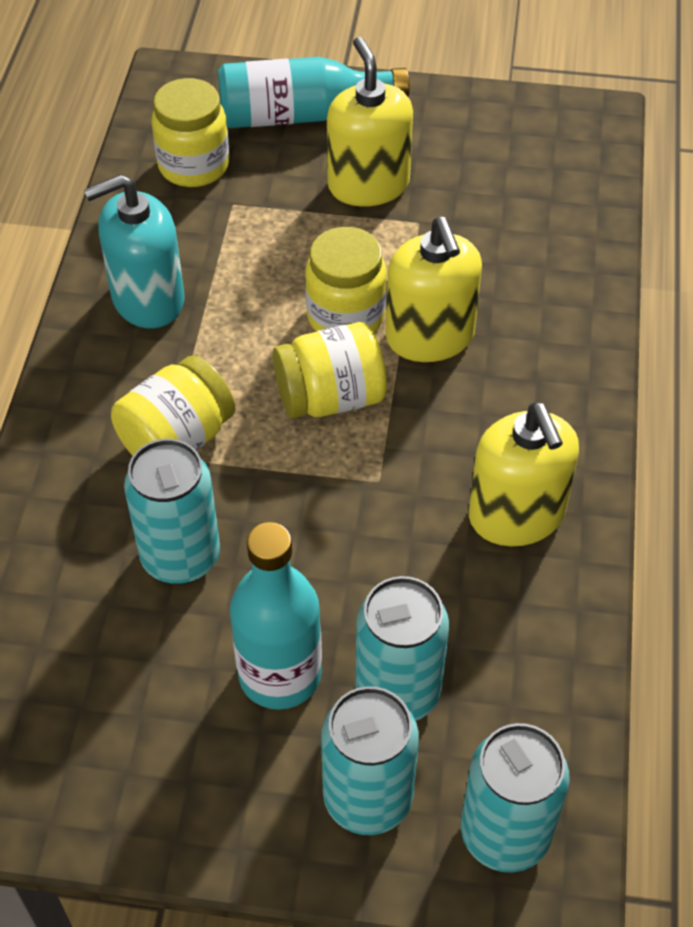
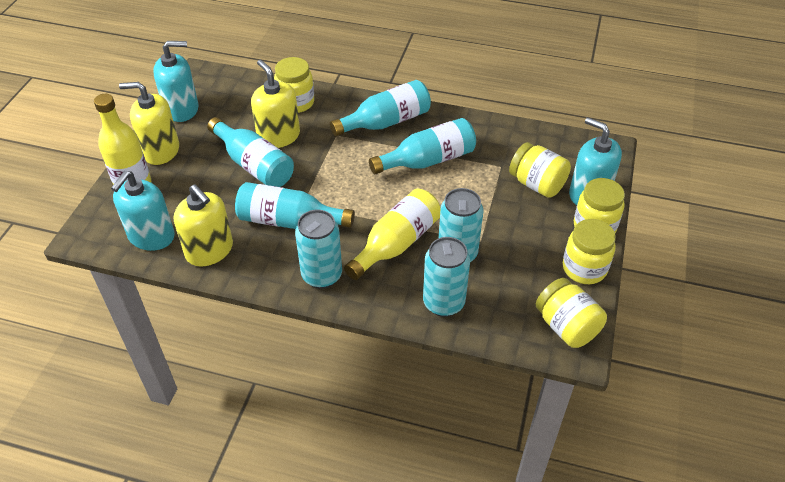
turquoise bottle: 2 -> 4
turquoise can: 4 -> 3
turquoise soap dispenser: 1 -> 3
yellow bottle: 0 -> 2
yellow jar: 4 -> 5

